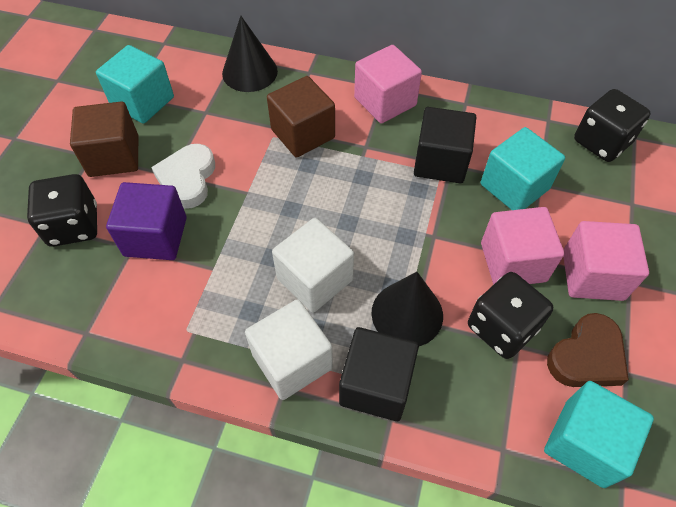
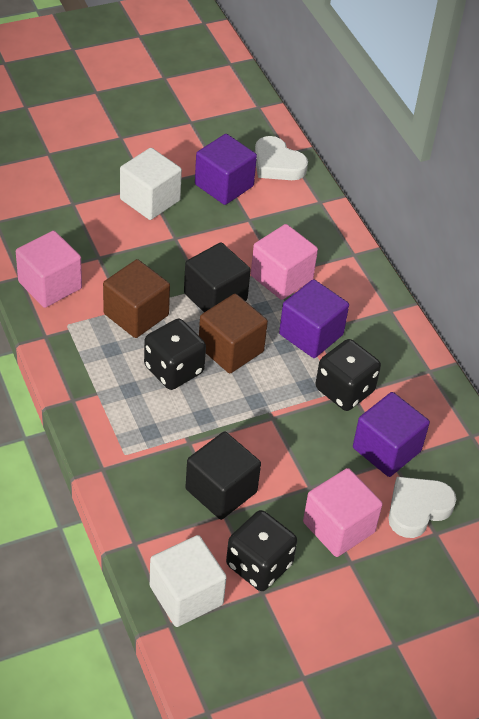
black cone: 2 -> 0
brown heart: 1 -> 0
purple cube: 1 -> 3
turquoise cube: 3 -> 0
white heart: 1 -> 2

